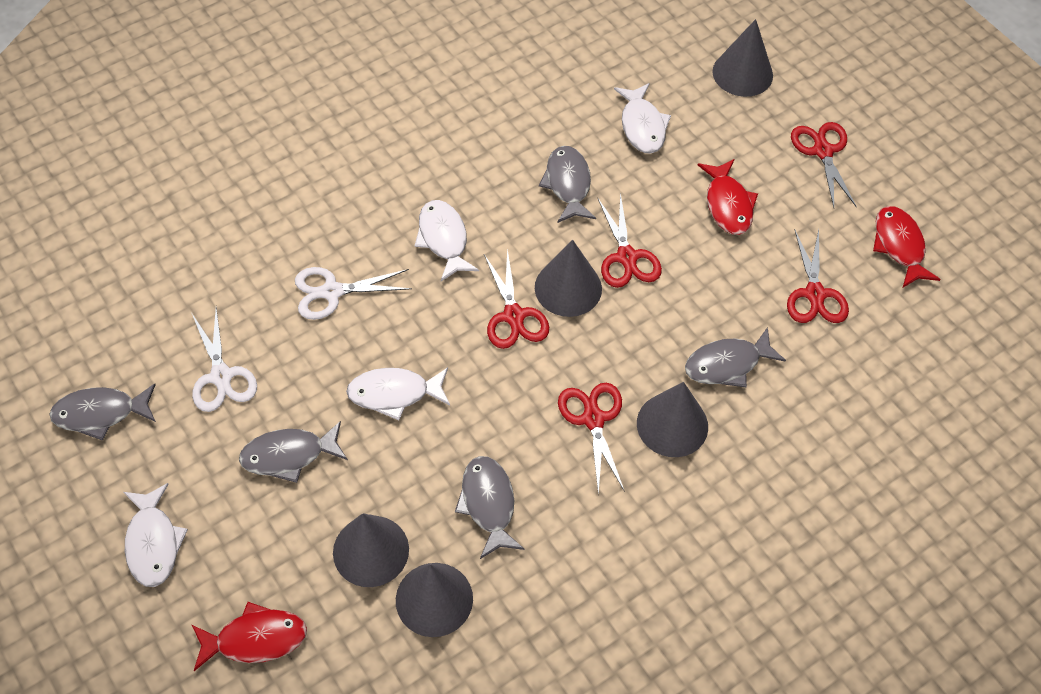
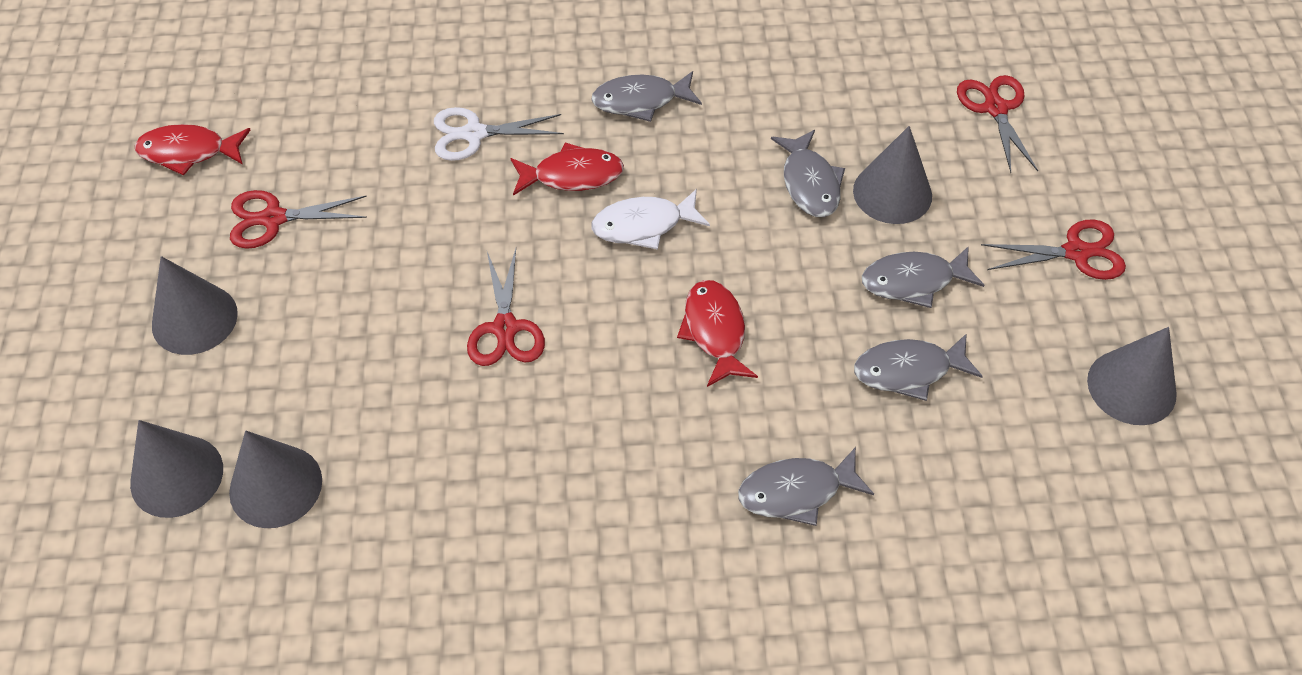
red scissors: 5 -> 4
white fish: 4 -> 1
white scissors: 2 -> 1

